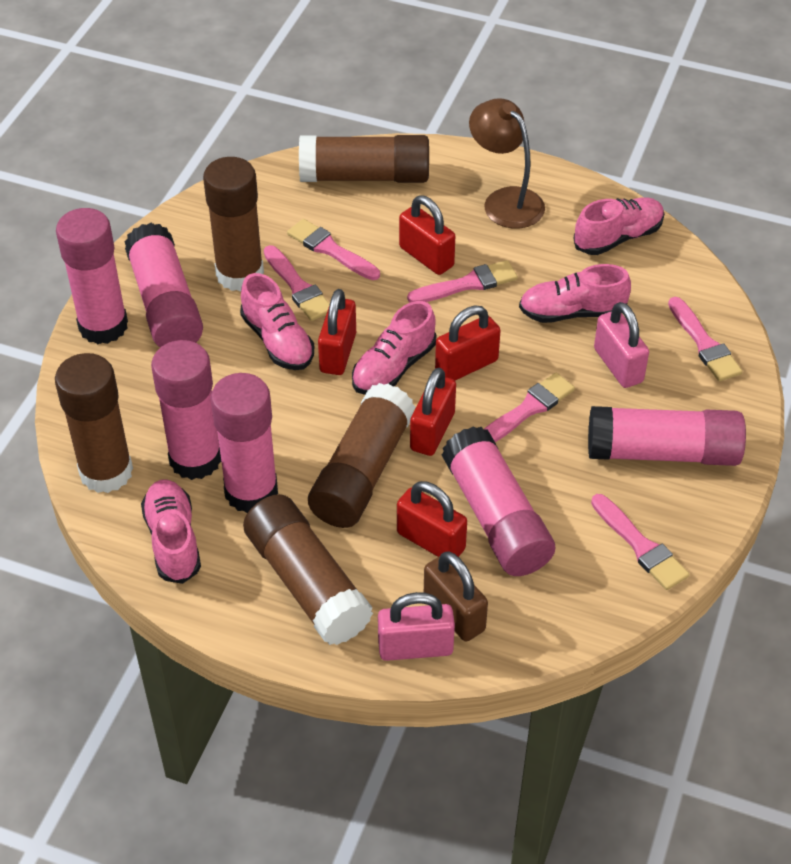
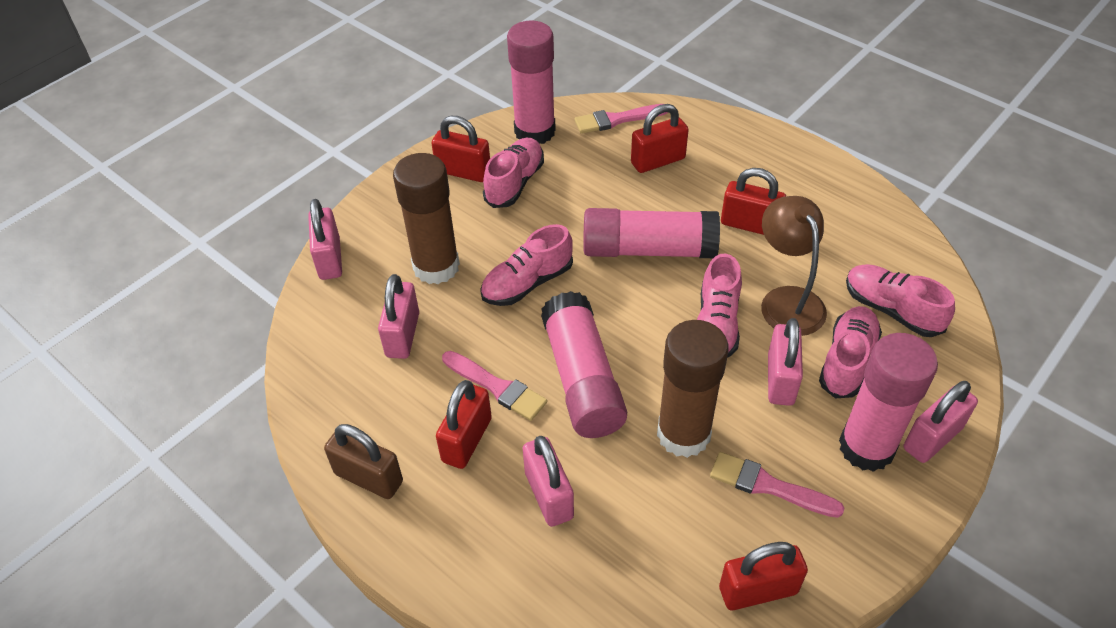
brown glue stick: 5 -> 2
pink brush: 6 -> 3
pink glue stick: 6 -> 4
pink padlock: 2 -> 5

